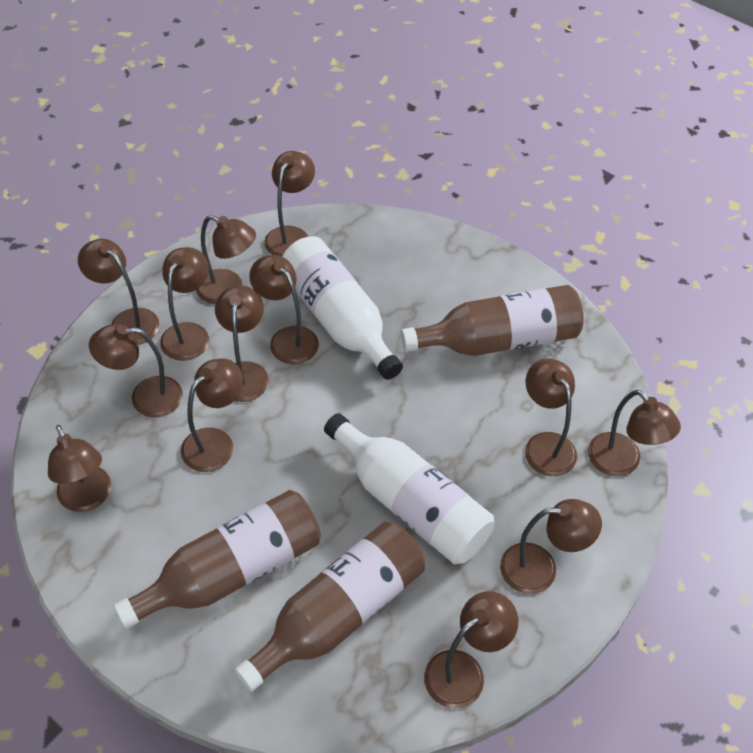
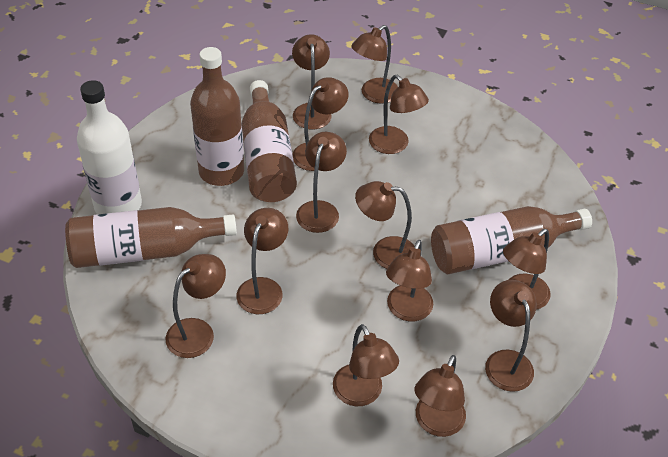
brown bottle: 3 -> 4
white bottle: 2 -> 1

